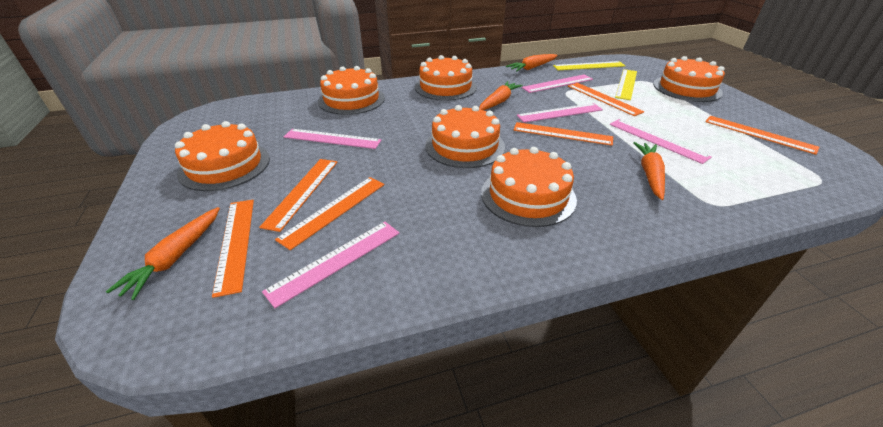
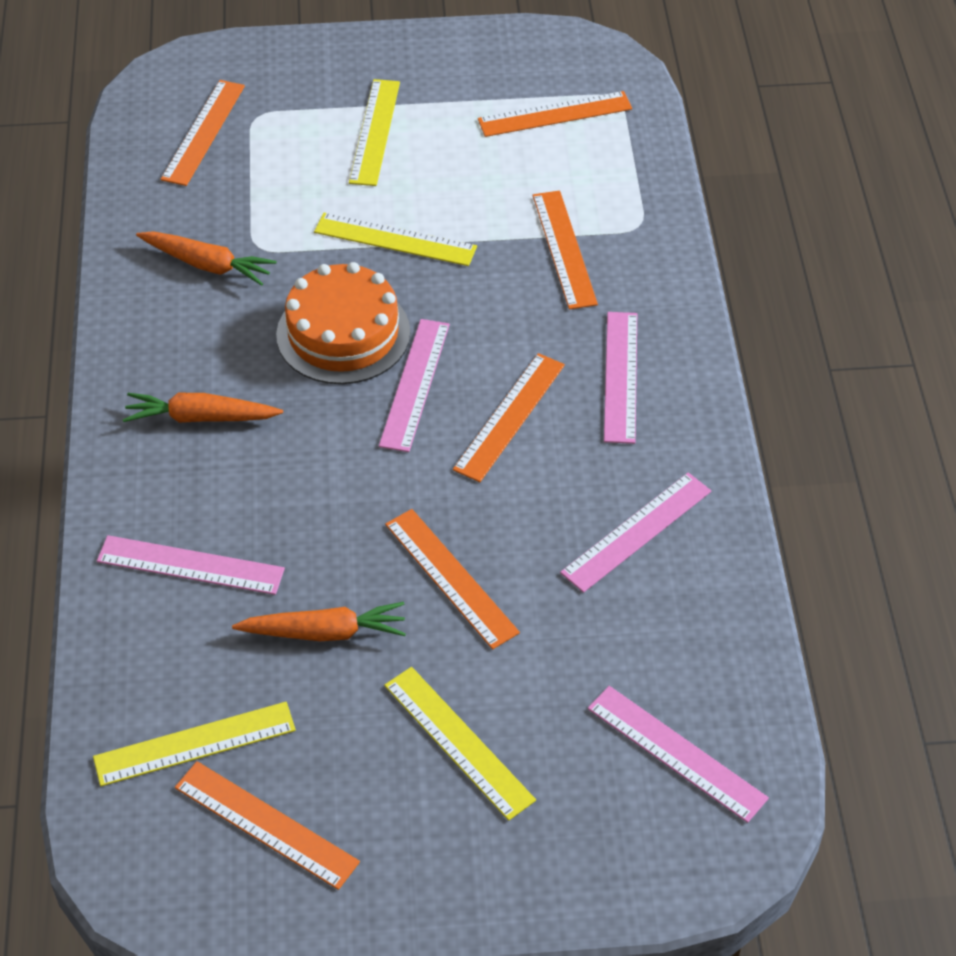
orange cake: 6 -> 1
orange carrot: 4 -> 3
yellow ruler: 2 -> 4

